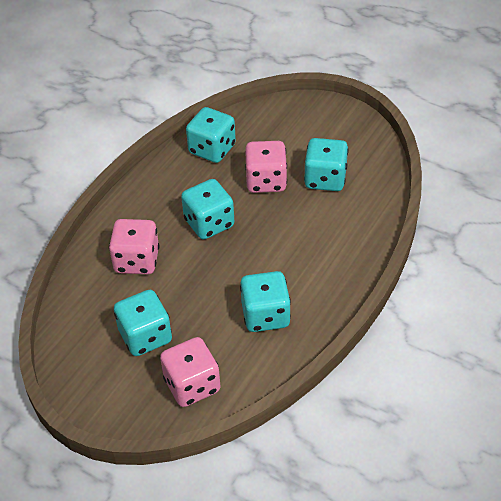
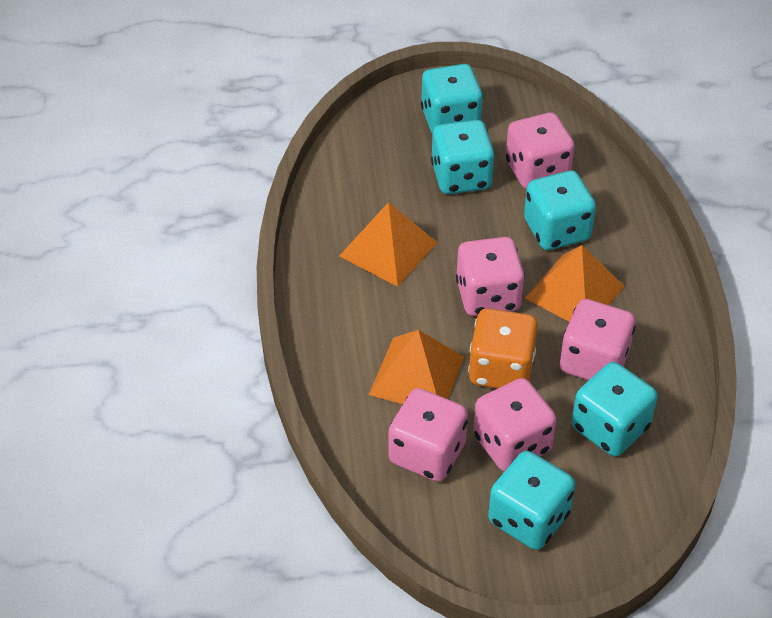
orange dice: 0 -> 1
orange pyramid: 0 -> 3
pink dice: 3 -> 5

